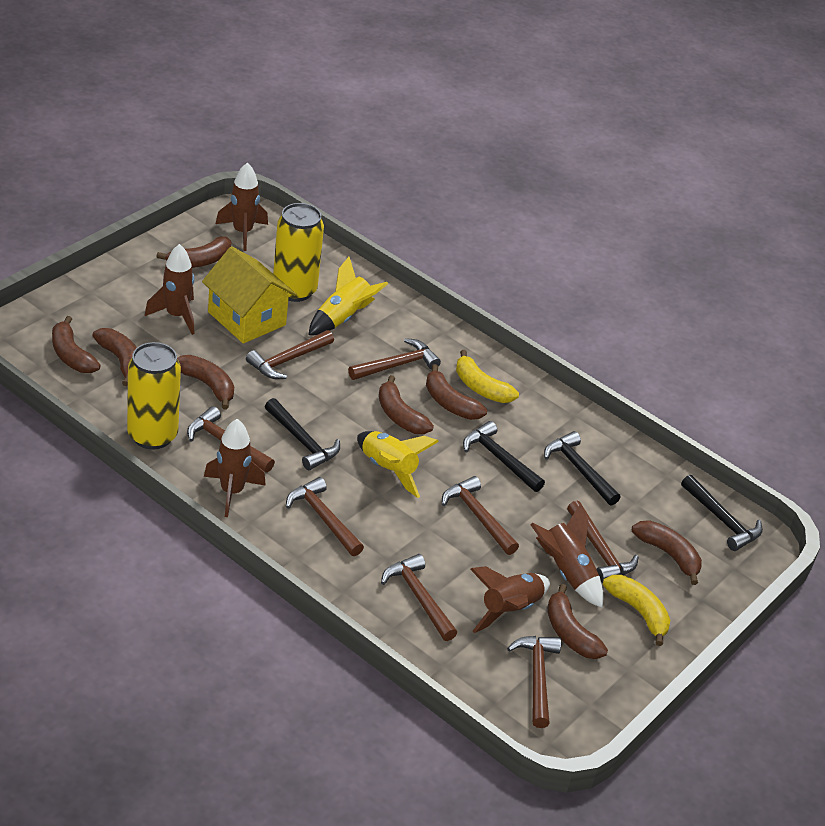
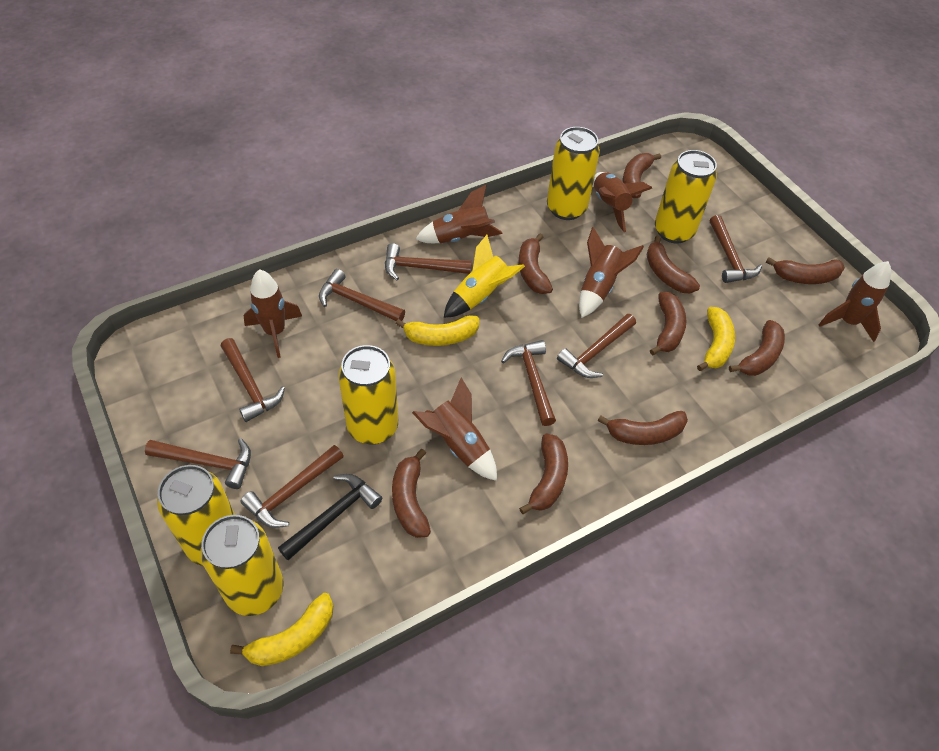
black hammer: 4 -> 1
brown banana: 8 -> 9
brown rocket: 5 -> 6
yellow banana: 2 -> 3
yellow can: 2 -> 5
yellow house: 1 -> 0
yellow rocket: 2 -> 1

